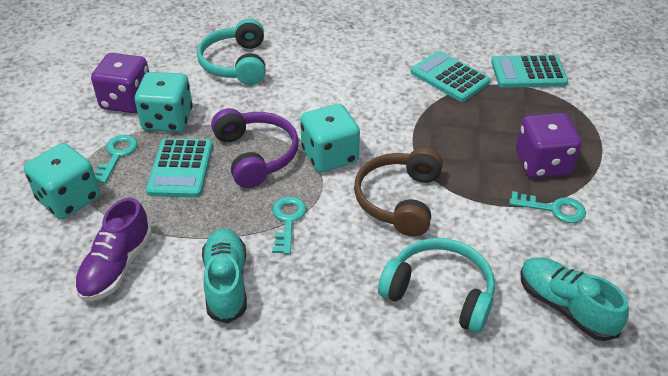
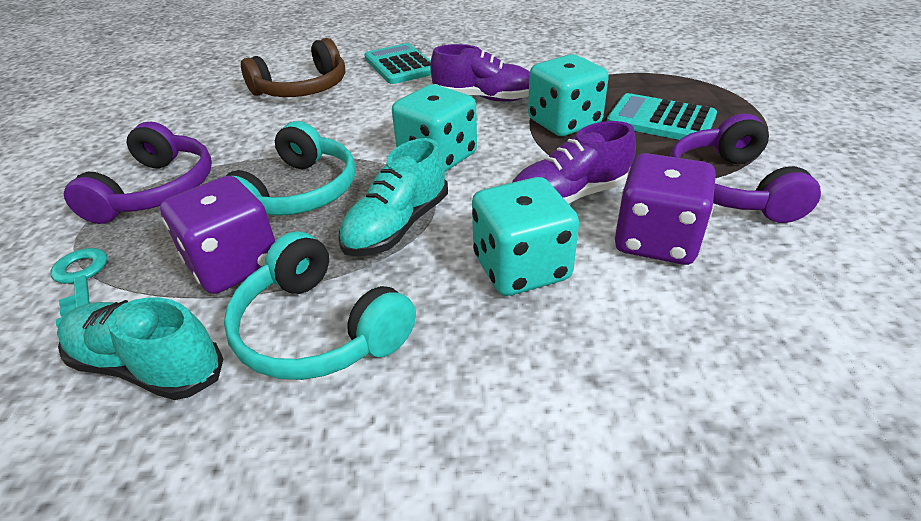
purple headphones: 1 -> 2
purple shoe: 1 -> 2
turquoise calculator: 3 -> 2
turquoise key: 3 -> 1

